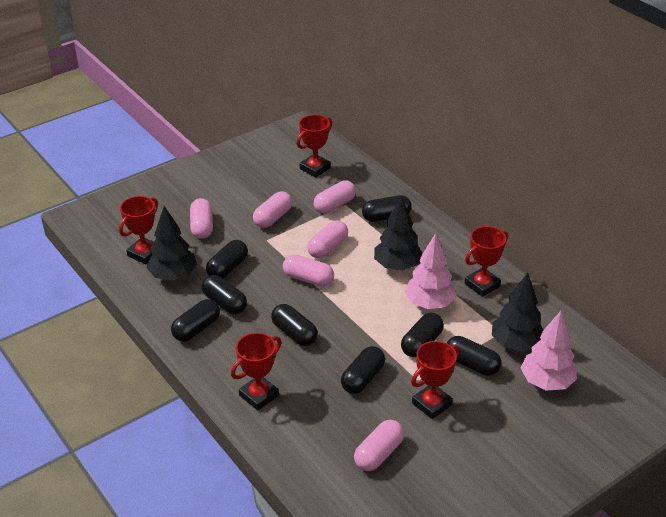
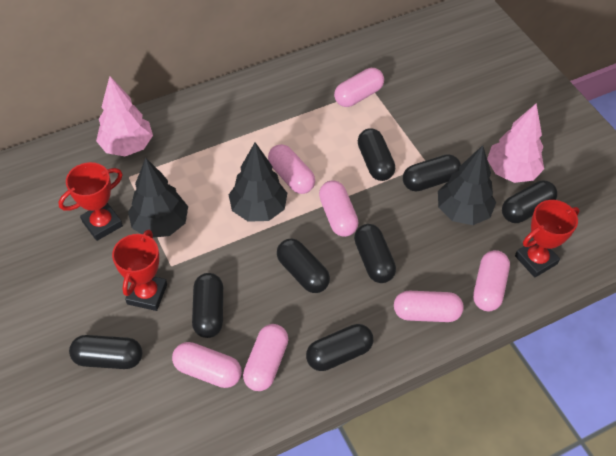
pink capsule: 6 -> 7
red trophy: 5 -> 3

